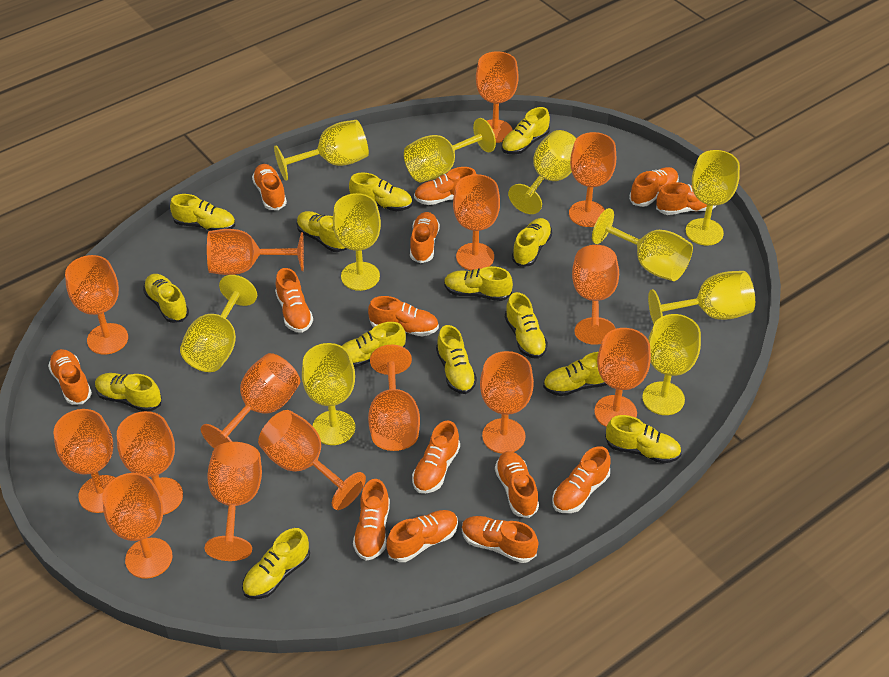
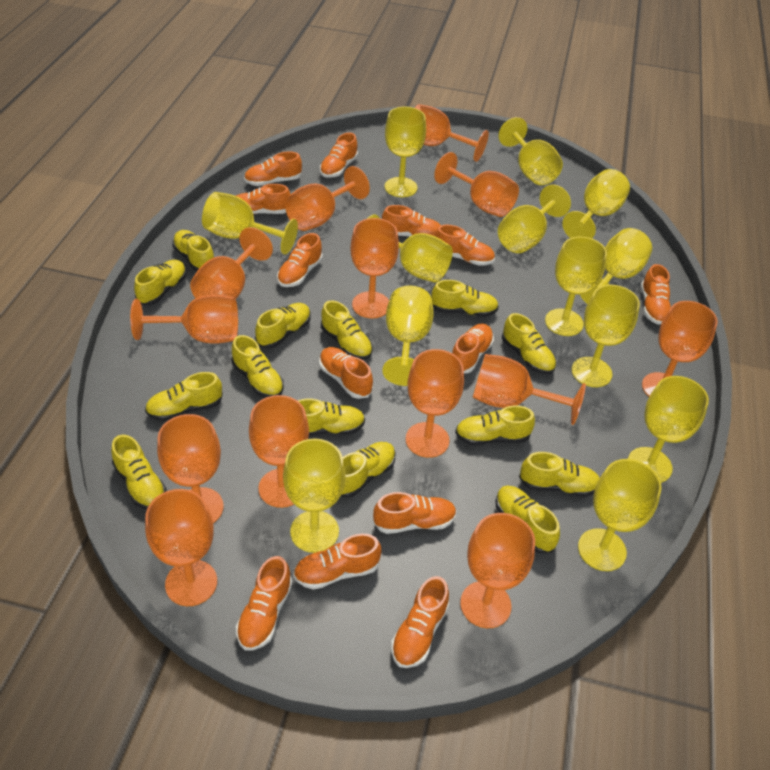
orange goblet: 15 -> 13
orange shoe: 14 -> 13
yellow goblet: 10 -> 13

